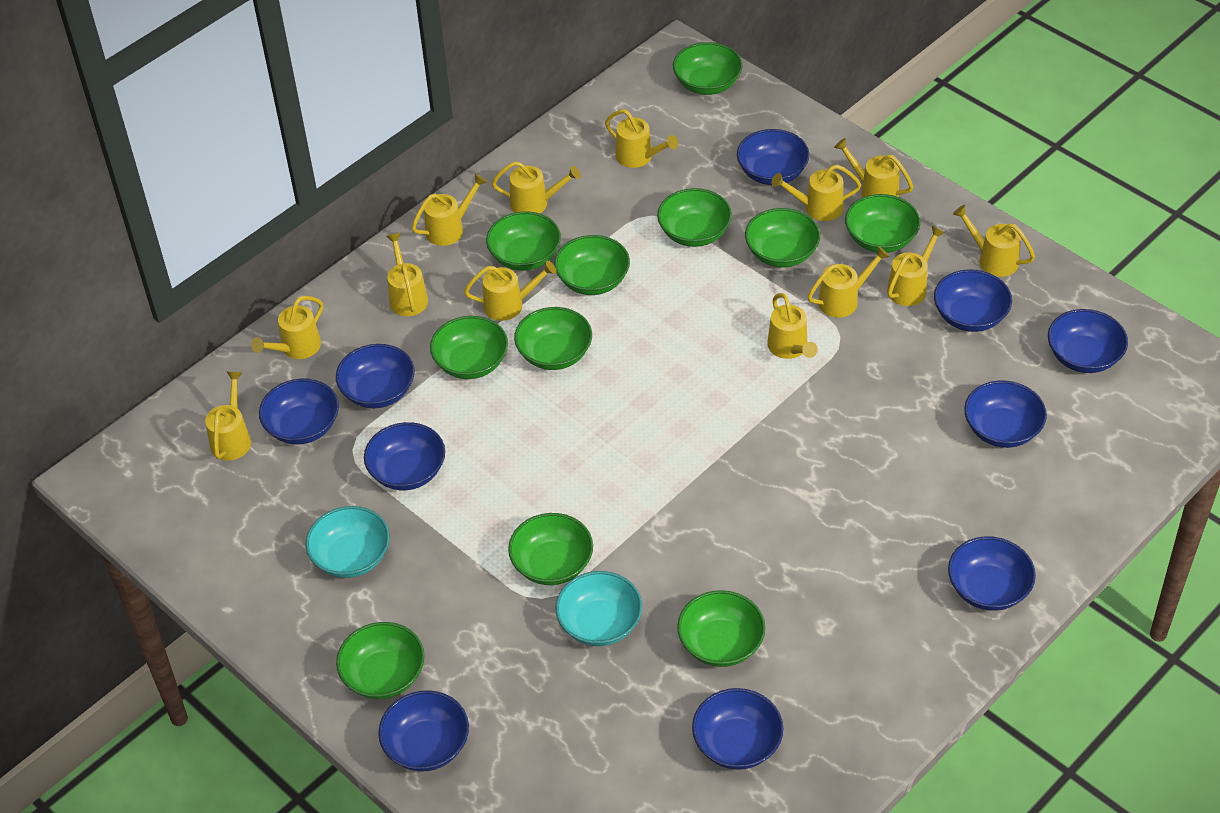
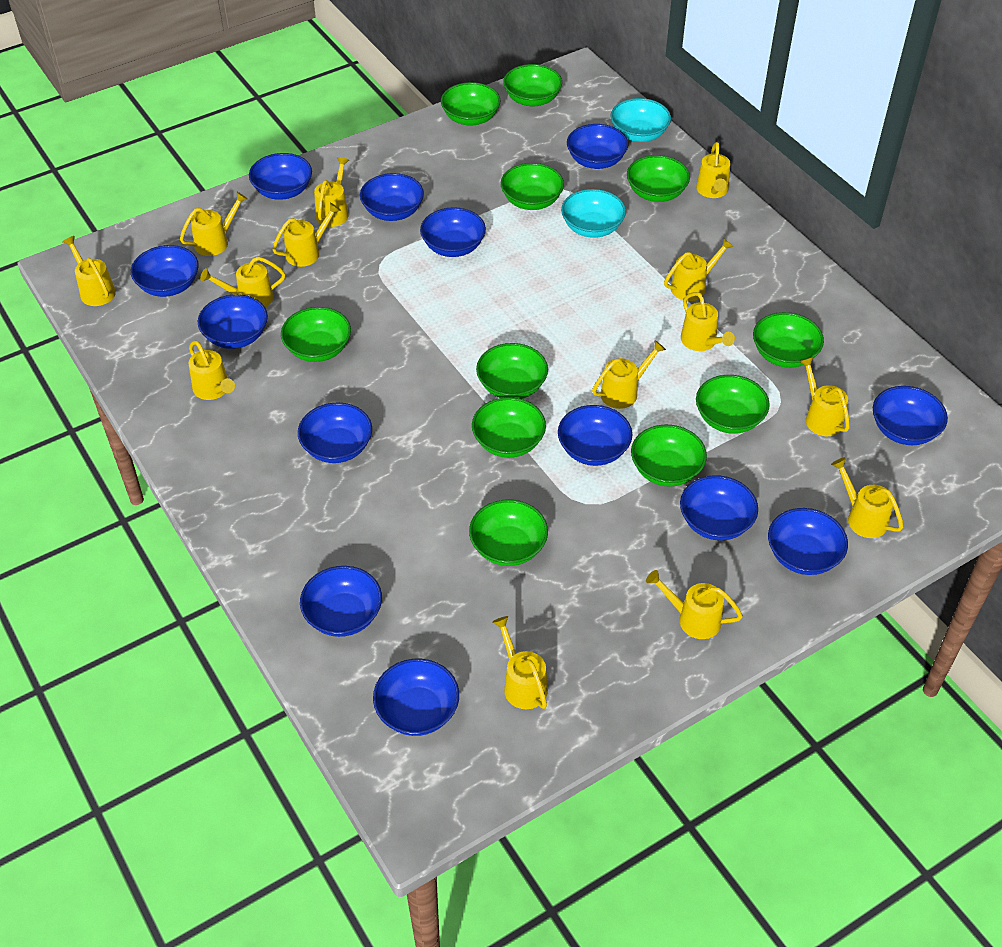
blue bowl: 10 -> 13
yellow watering can: 13 -> 14

